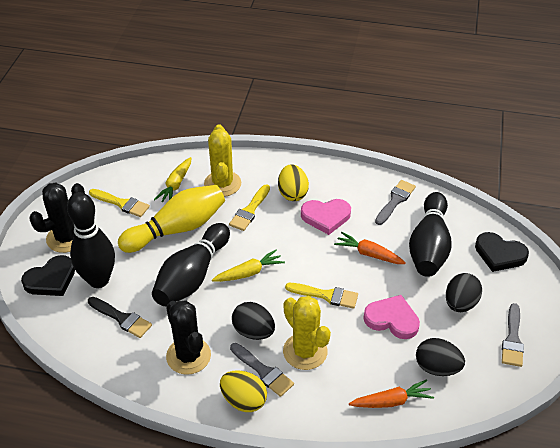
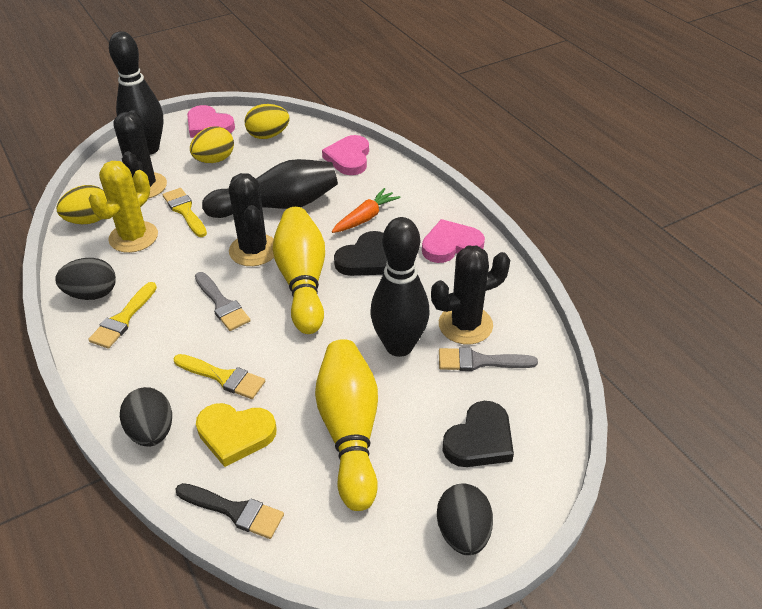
black cactus: 2 -> 3
grey brush: 3 -> 2
orange carrot: 2 -> 1
pink heart: 2 -> 3
yellow bowling pin: 1 -> 2
yellow cactus: 2 -> 1
yellow carrot: 2 -> 0
yellow egg: 2 -> 3
yellow heart: 0 -> 1

